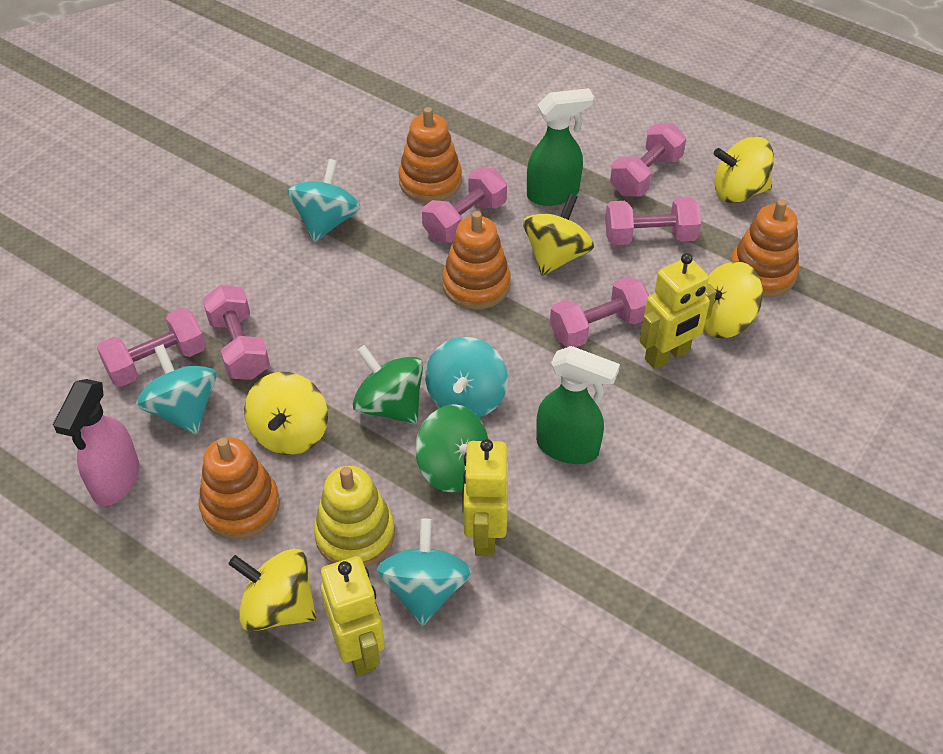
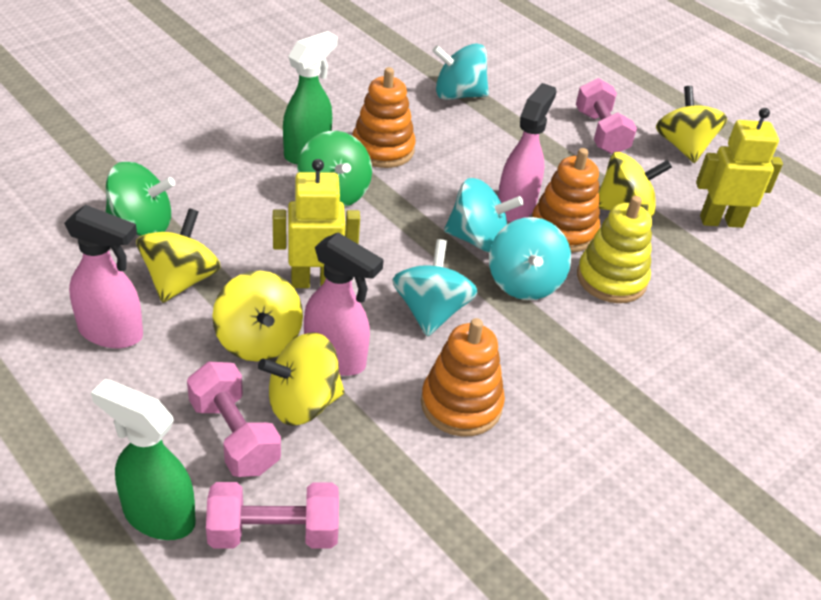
orange stacking toy: 4 -> 3
pink dumbbell: 6 -> 3
pink spray bottle: 1 -> 3
yellow robot: 3 -> 2

